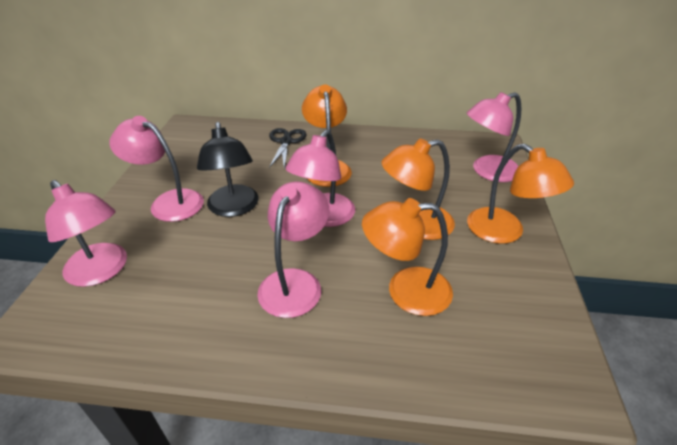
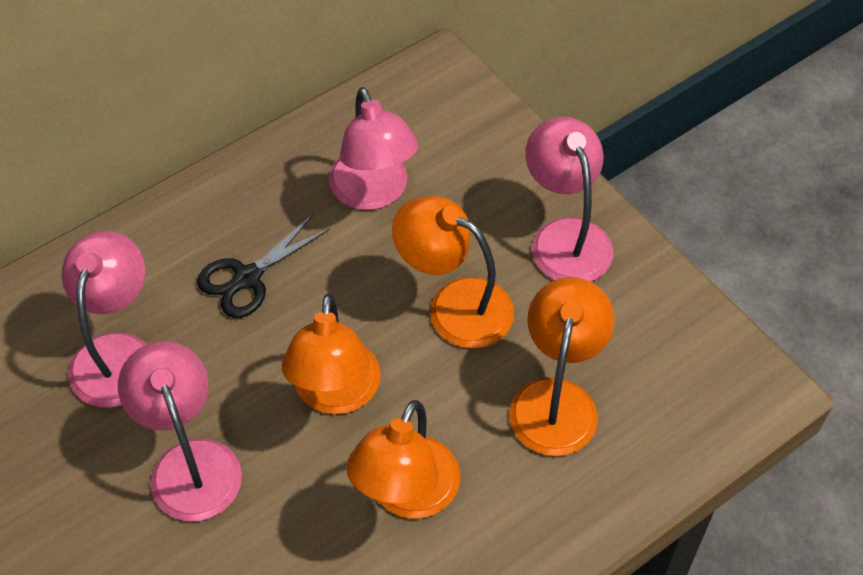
black lamp: 1 -> 0
pink lamp: 5 -> 4

